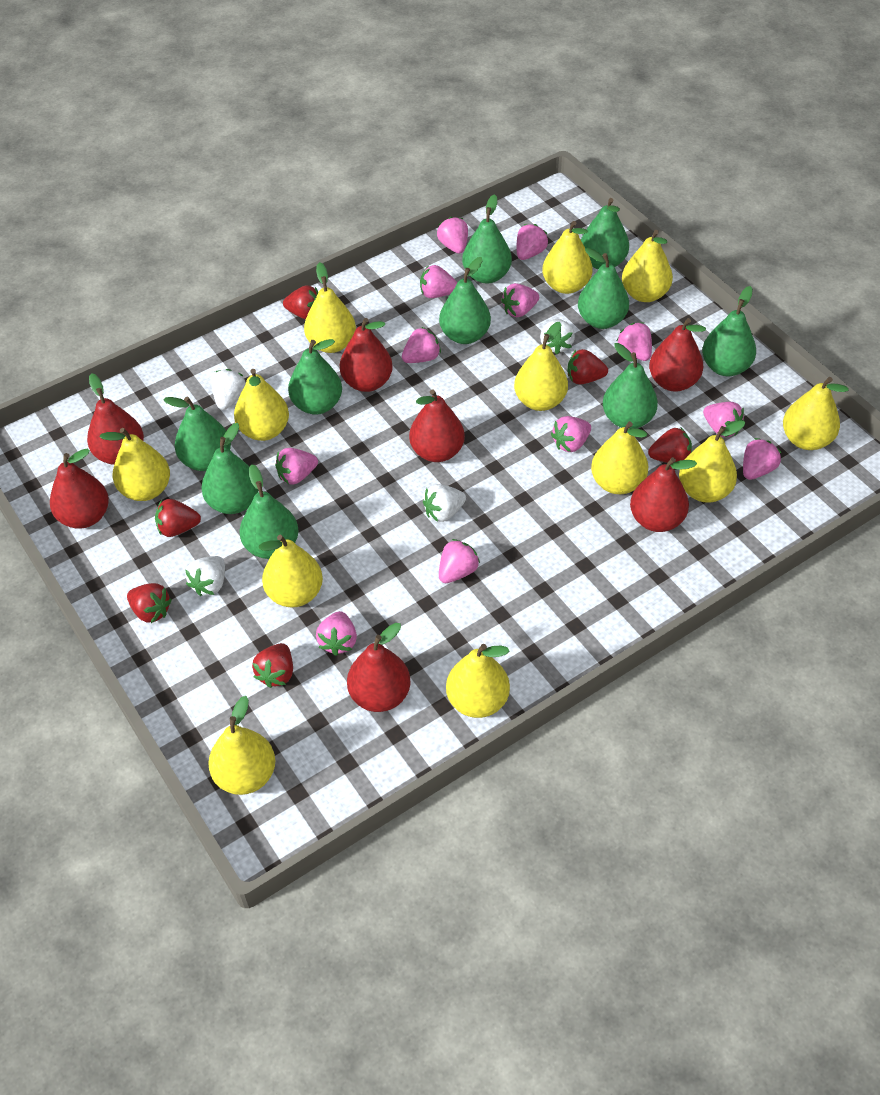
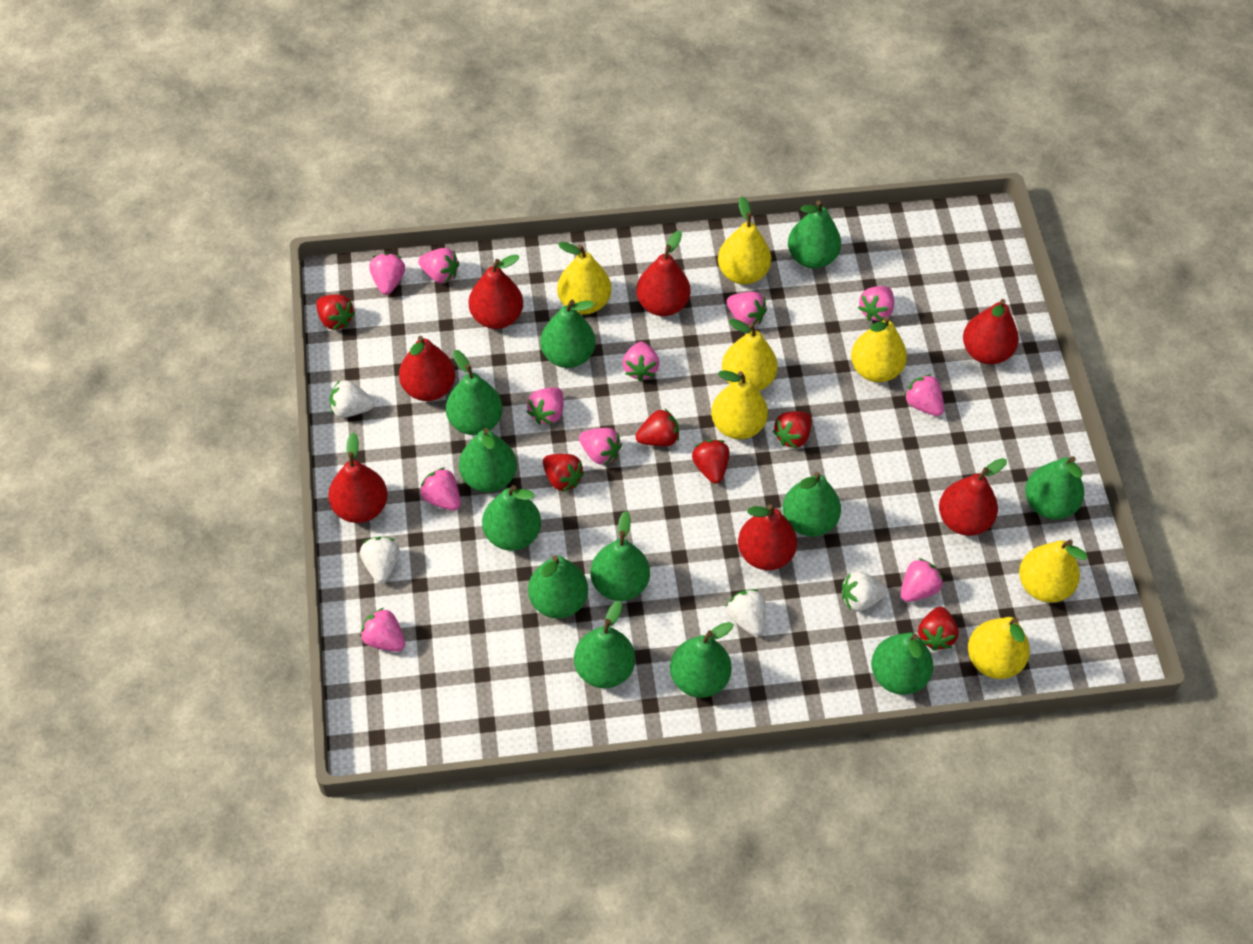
green pear: 10 -> 12
pink strawberry: 12 -> 11
yellow pear: 12 -> 7

